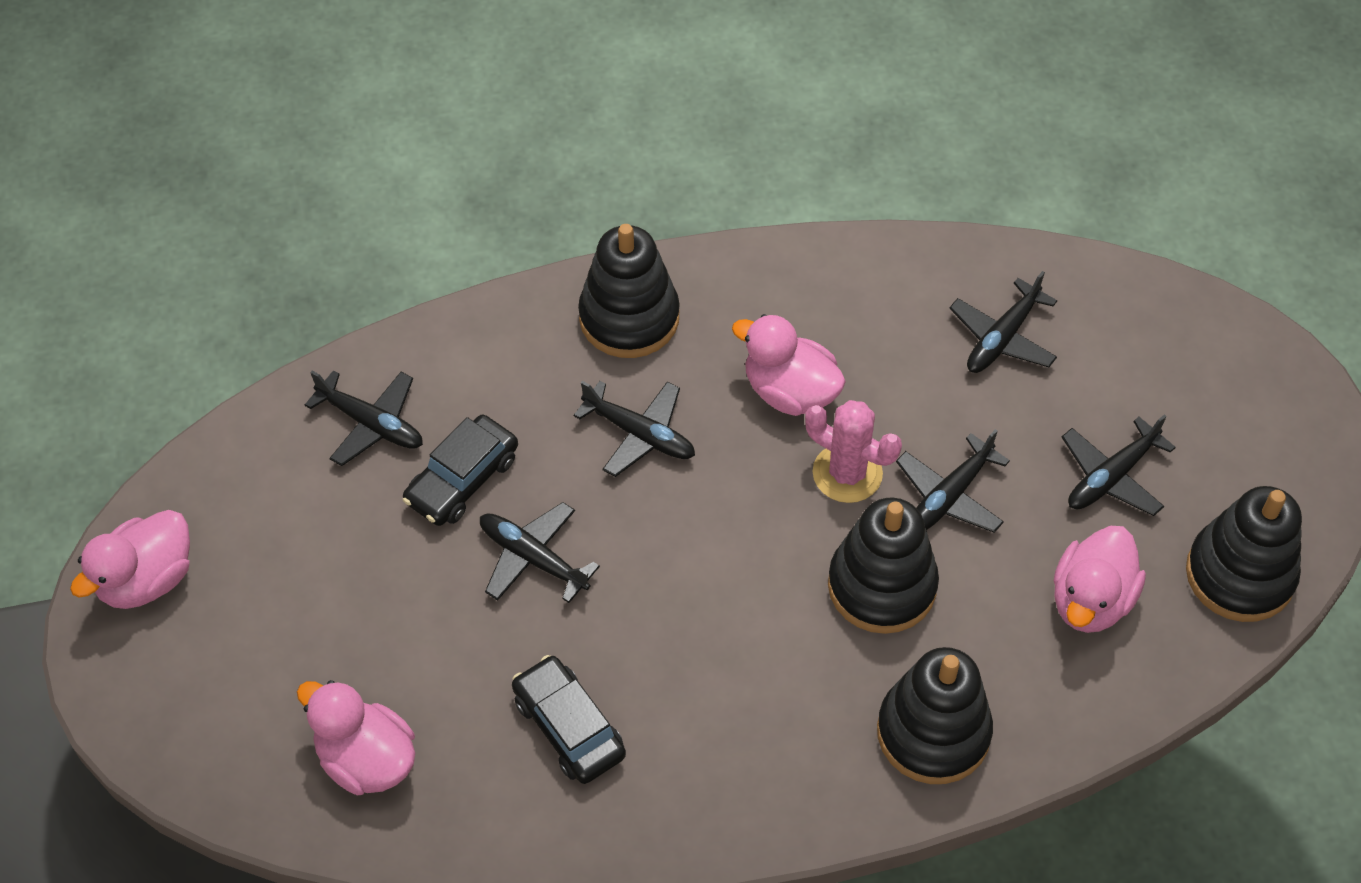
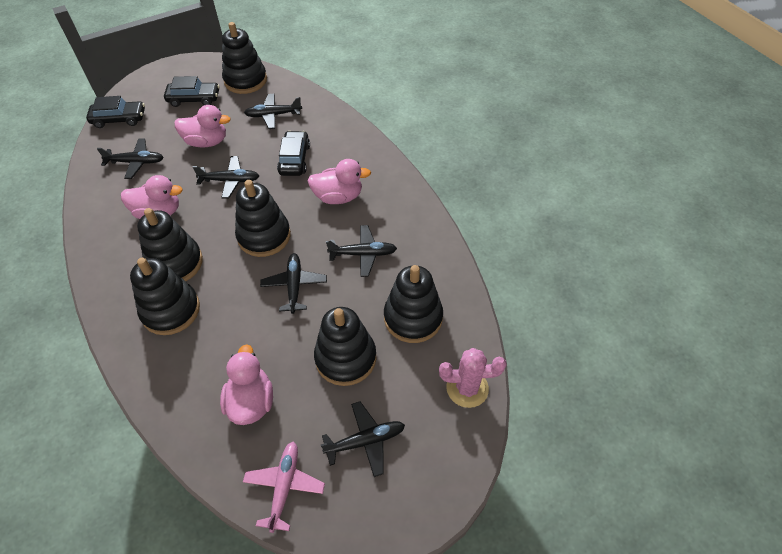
black car: 2 -> 3
black stacking toy: 4 -> 6
pink plane: 0 -> 1

